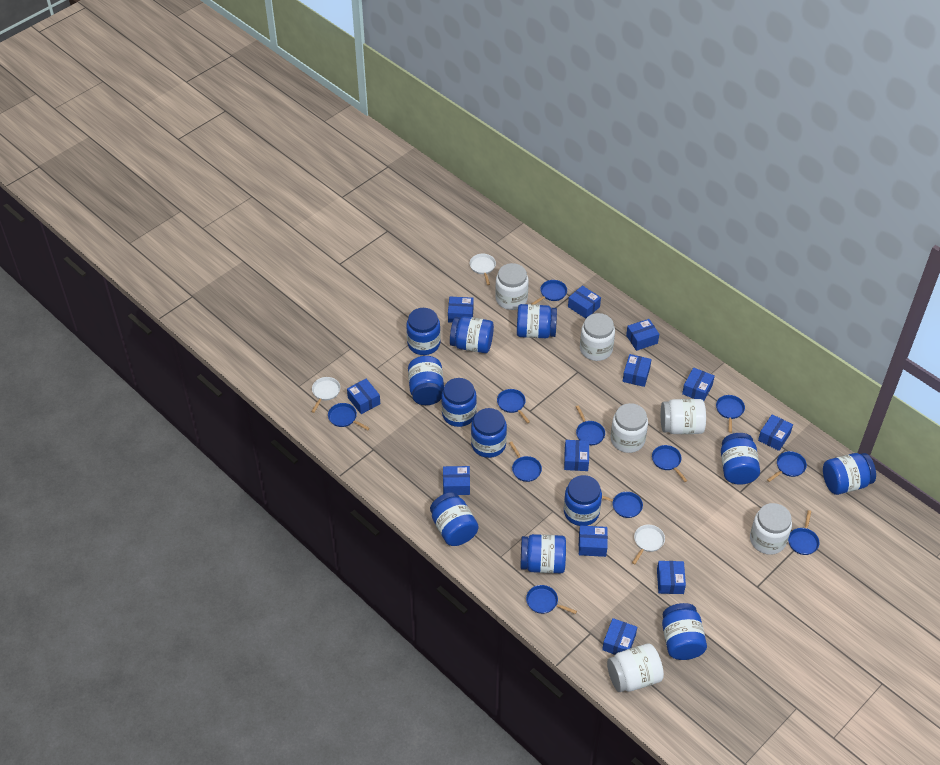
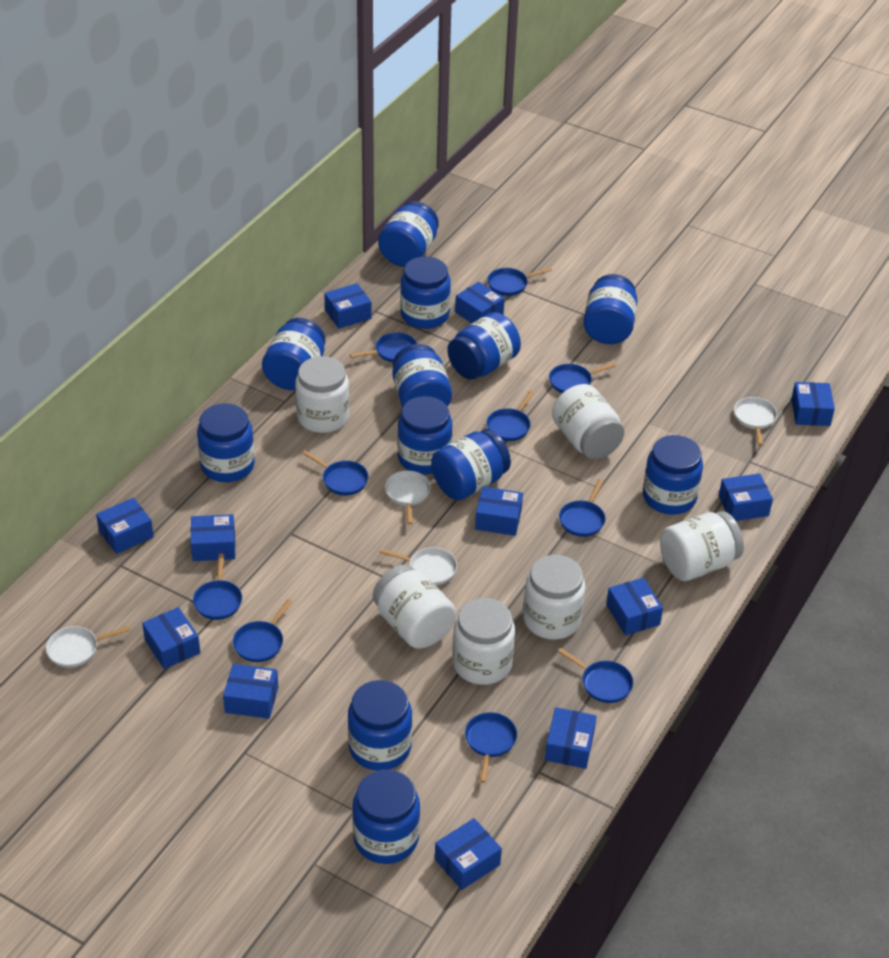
blue pan: 11 -> 10
white pan: 3 -> 4

